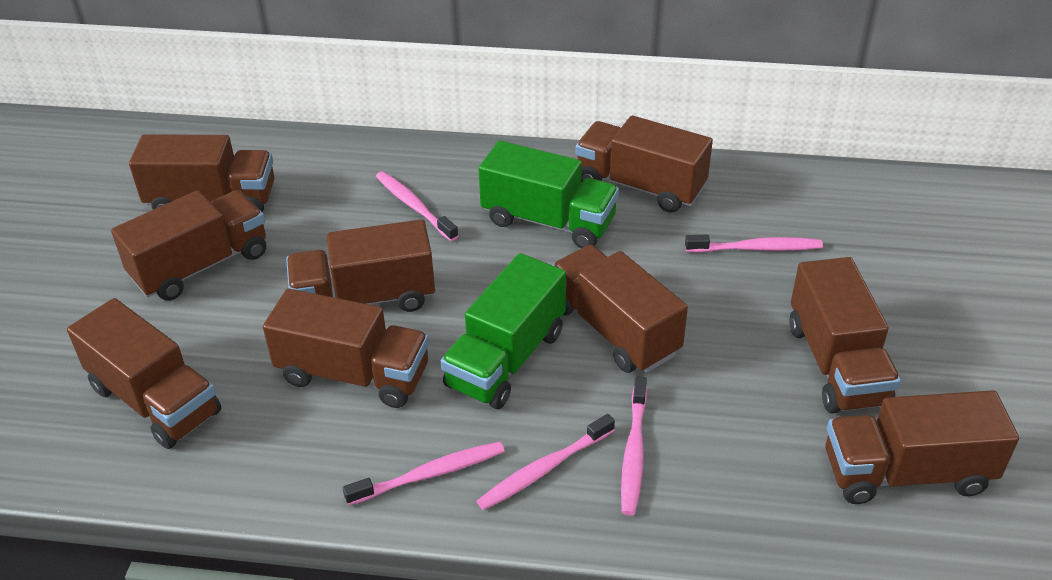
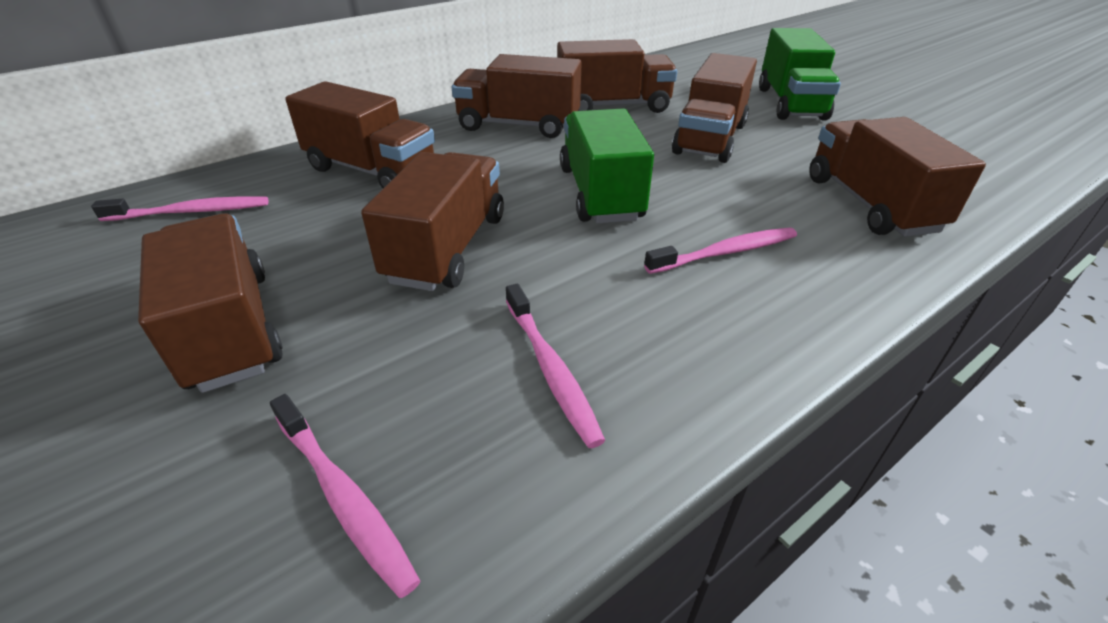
brown truck: 9 -> 7
pink toothbrush: 5 -> 4

